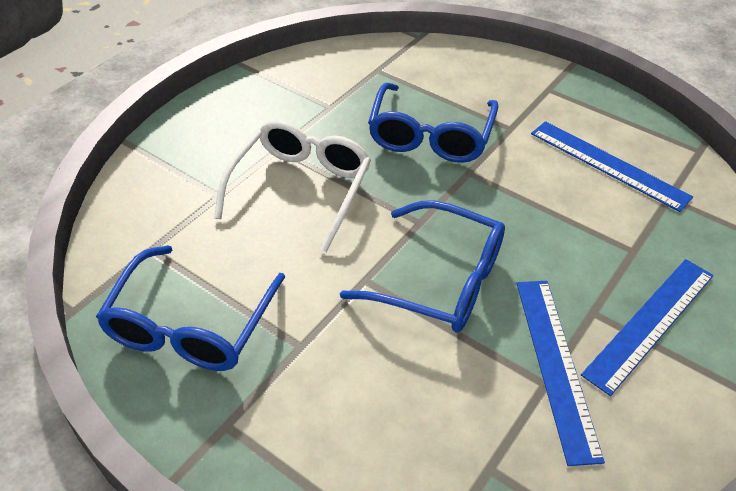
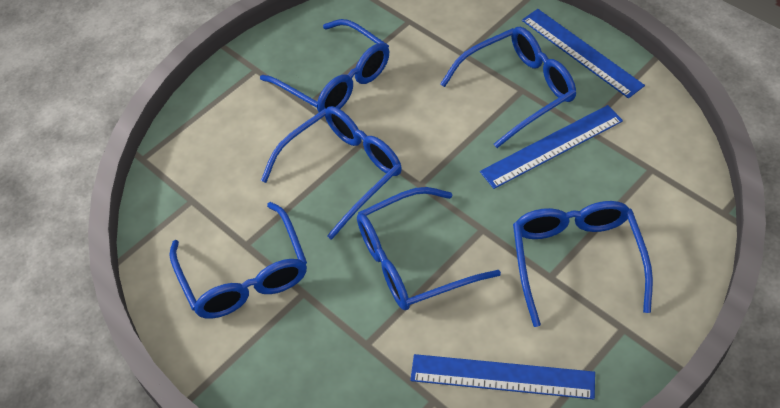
blue glasses: 3 -> 6
white glasses: 1 -> 0

